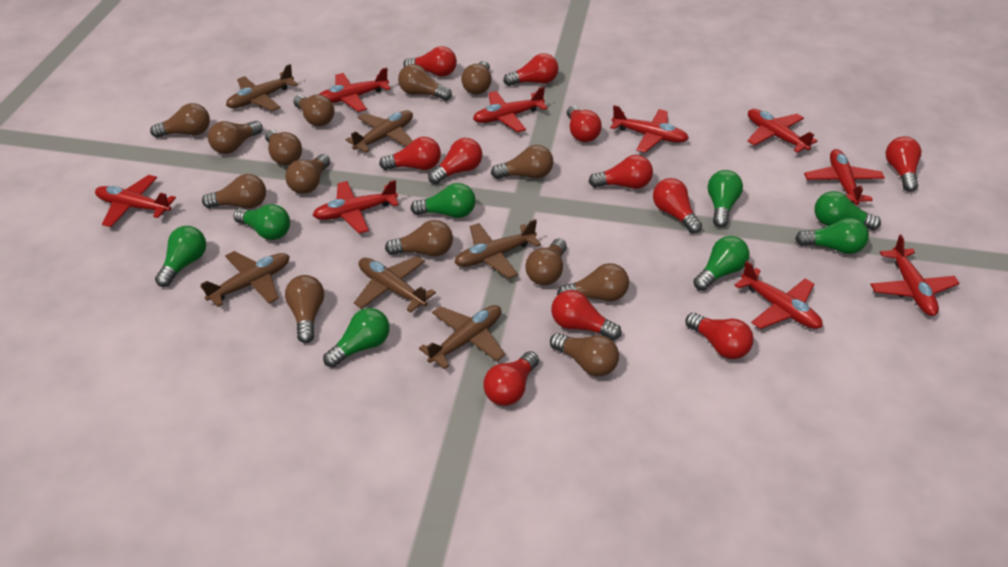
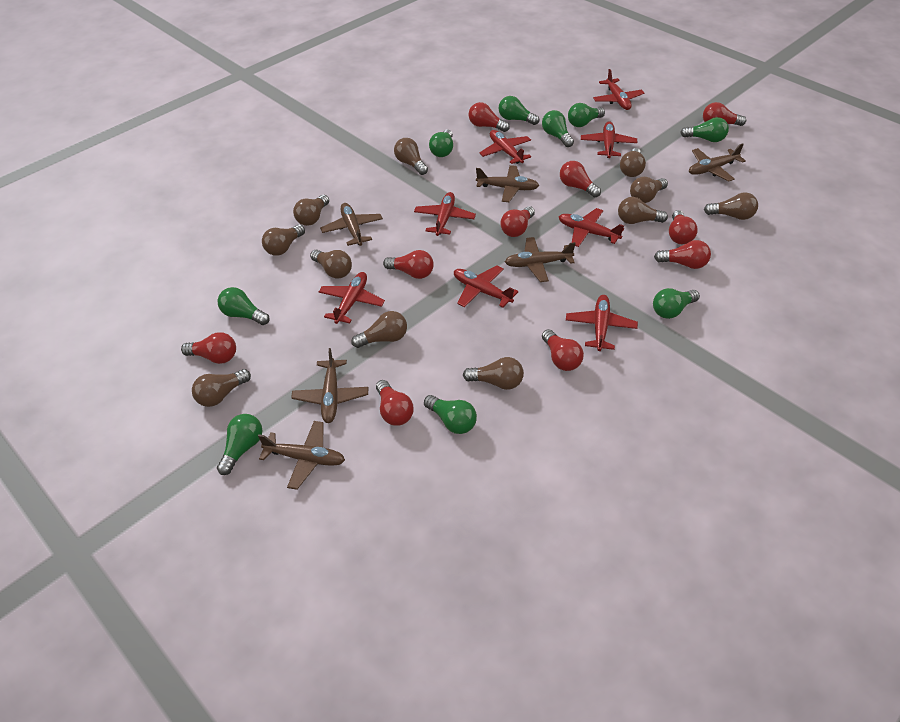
brown light bulb: 14 -> 11
green light bulb: 8 -> 9
red light bulb: 11 -> 10
red plane: 9 -> 8

